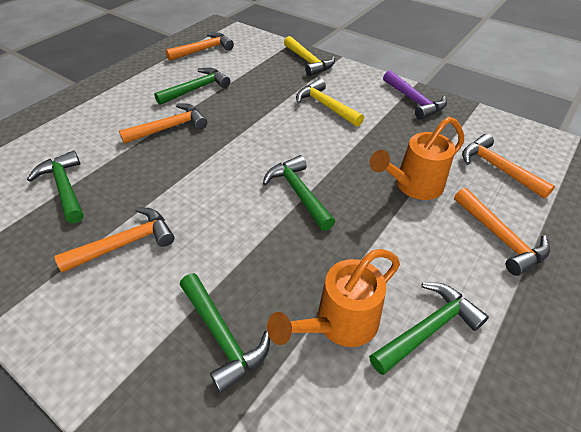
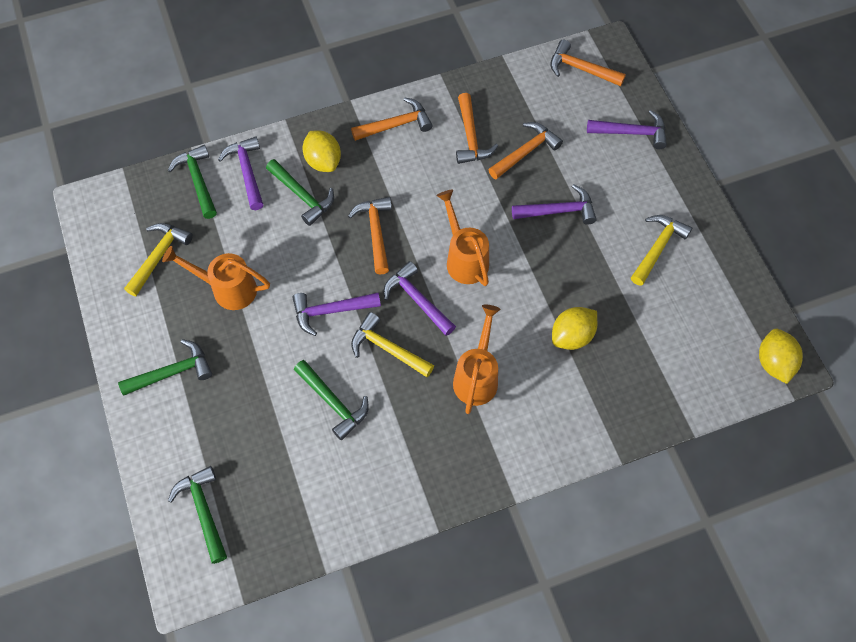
orange watering can: 2 -> 3
purple hammer: 1 -> 5
yellow hammer: 2 -> 3
yellow lemon: 0 -> 3

